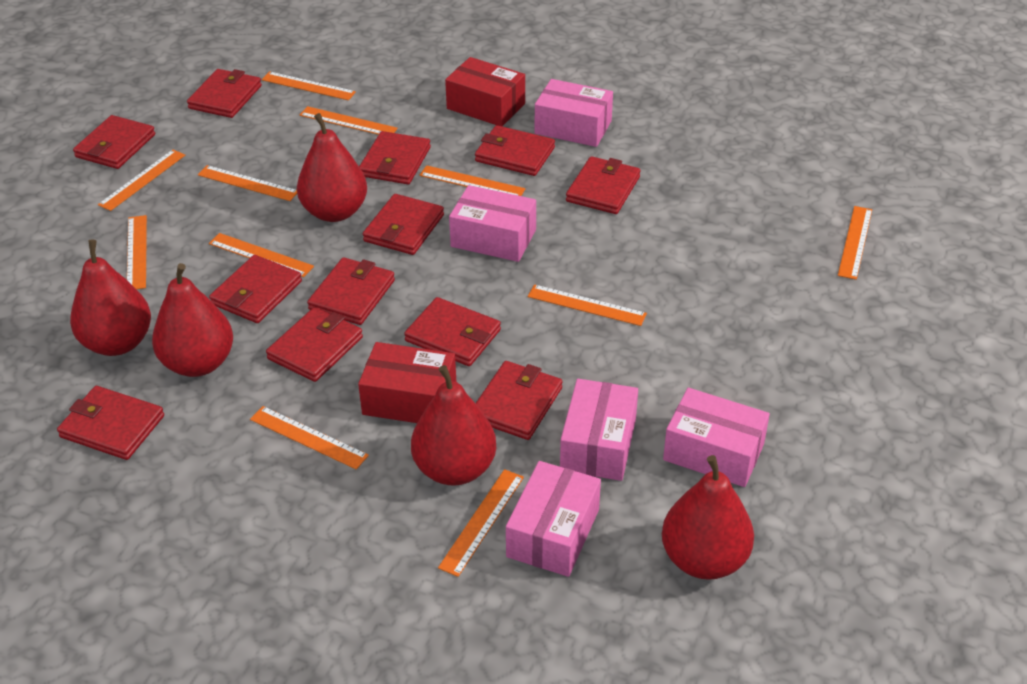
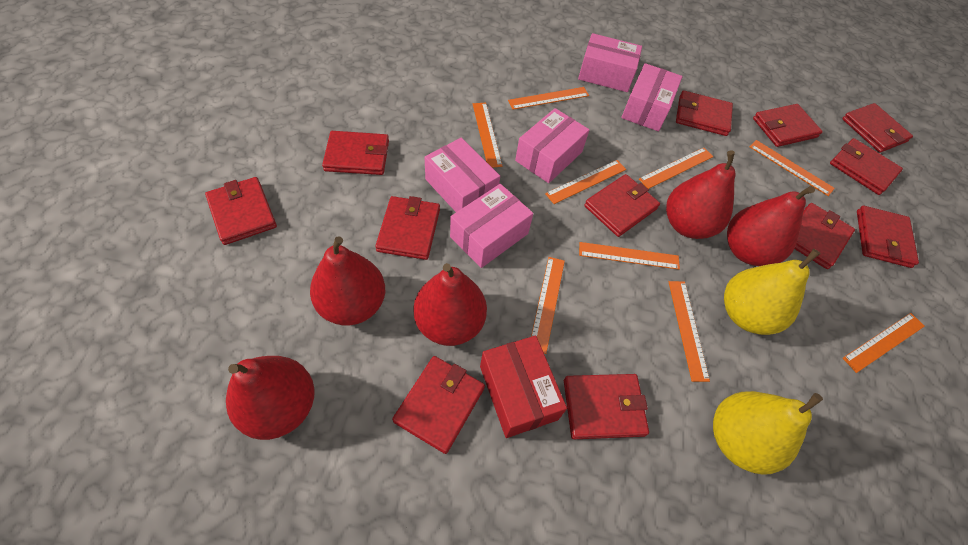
orange ruler: 11 -> 9
red box: 2 -> 1
yellow pear: 0 -> 2

